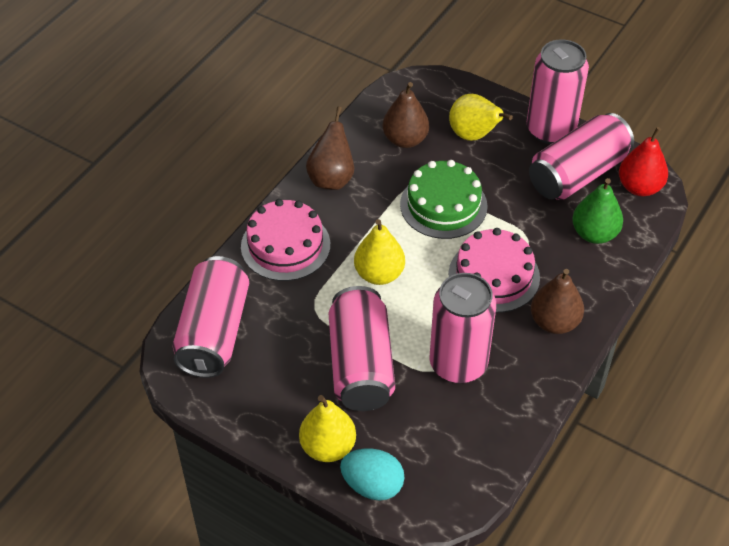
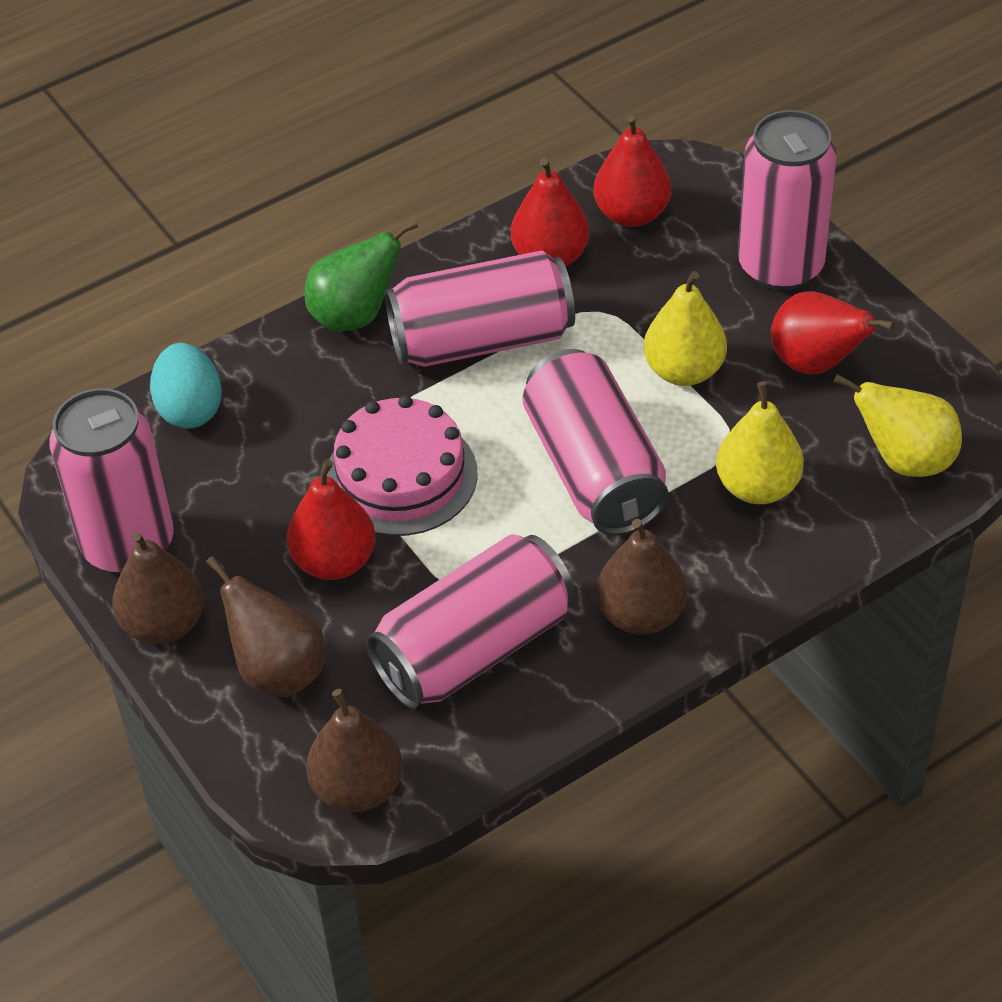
brown pear: 3 -> 4
green cake: 1 -> 0
pink cake: 2 -> 1
red pear: 1 -> 4

